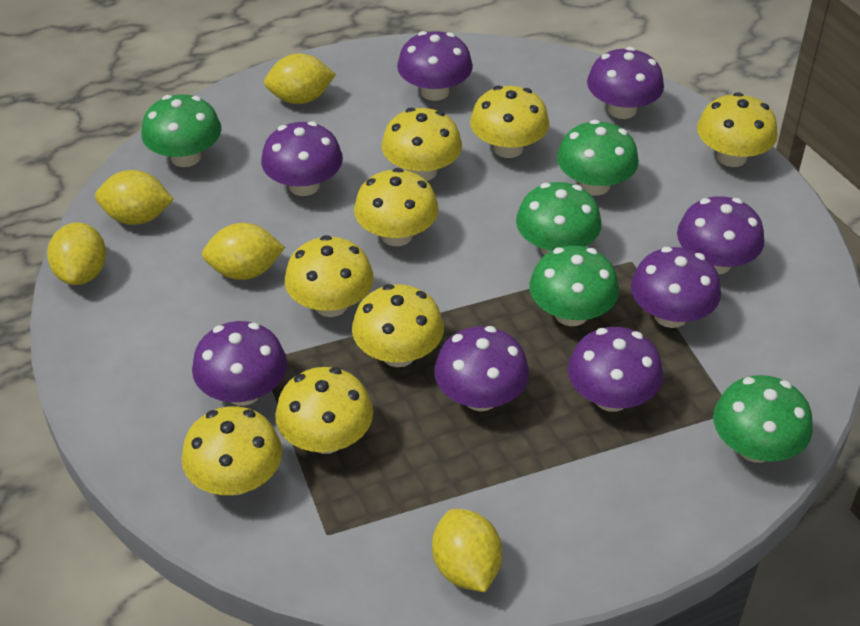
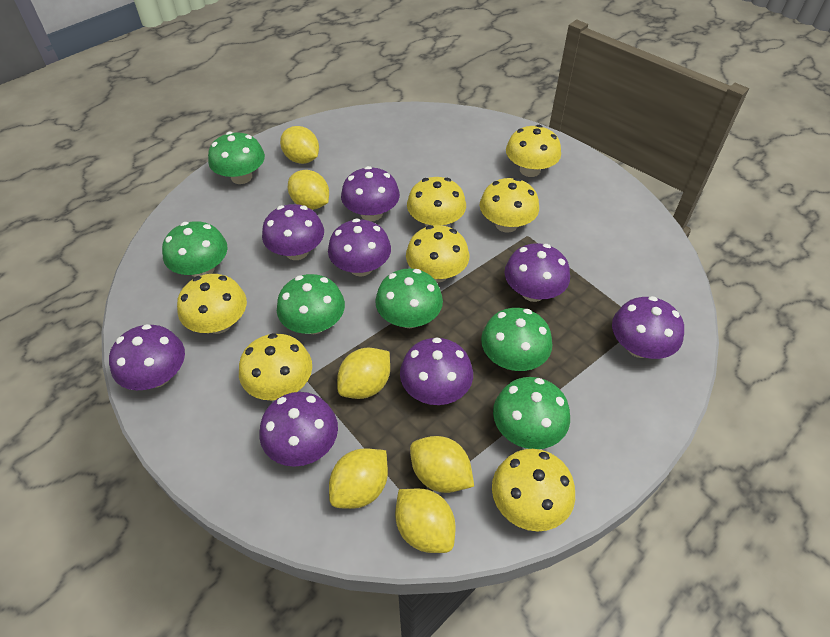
green mushroom: 5 -> 6
yellow lemon: 5 -> 6
yellow mushroom: 8 -> 7

